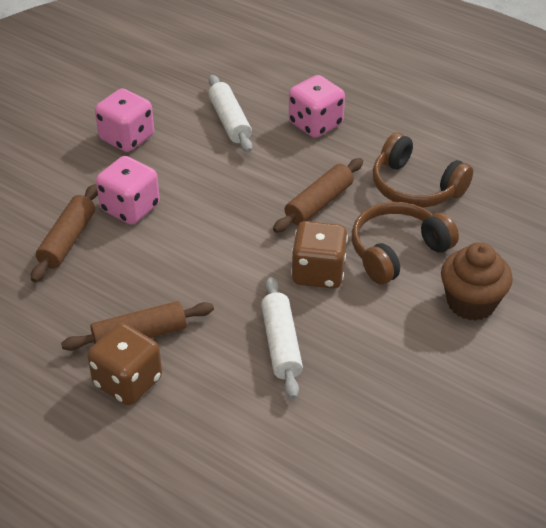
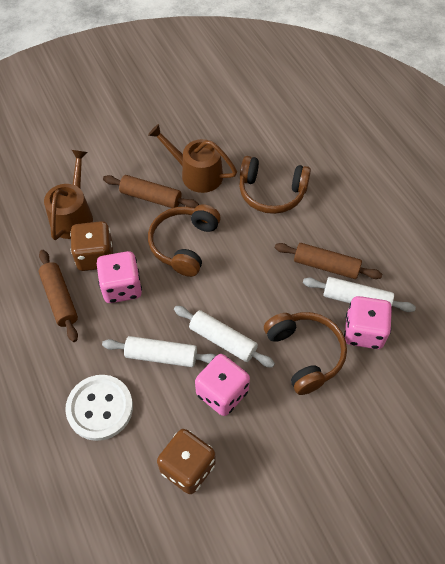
brown cupcake: 1 -> 0
brown headphones: 2 -> 3
brown watering can: 0 -> 2
white button: 0 -> 1
white rolling pin: 2 -> 3

